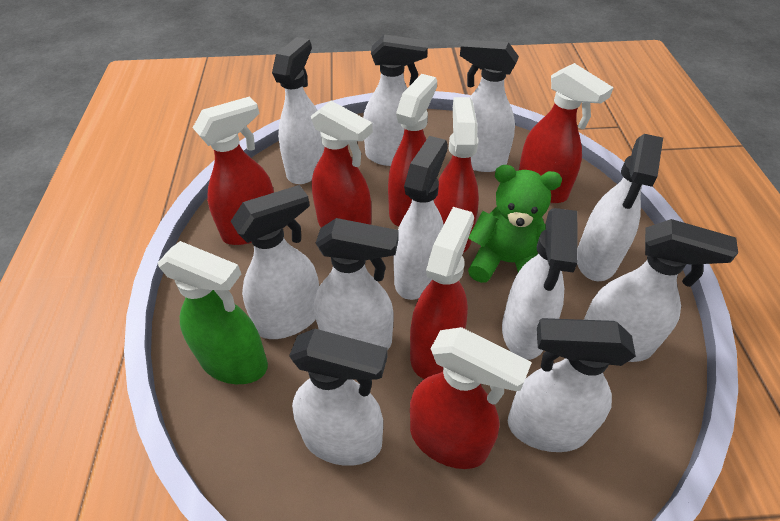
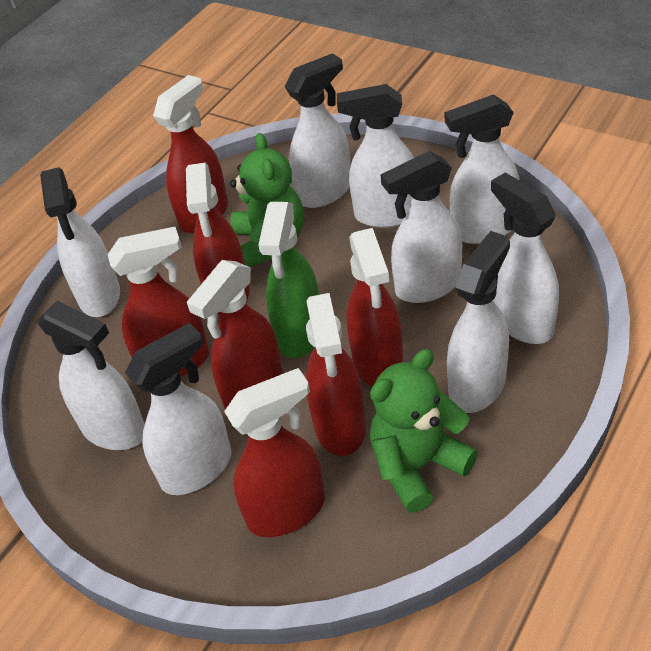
green teddy bear: 1 -> 2
white spray bottle: 11 -> 9

